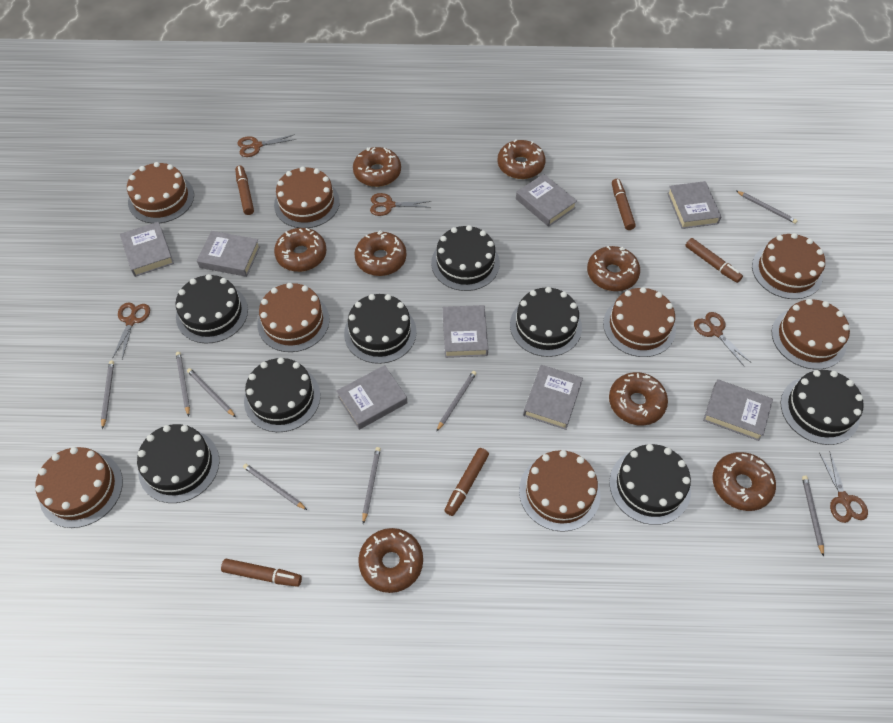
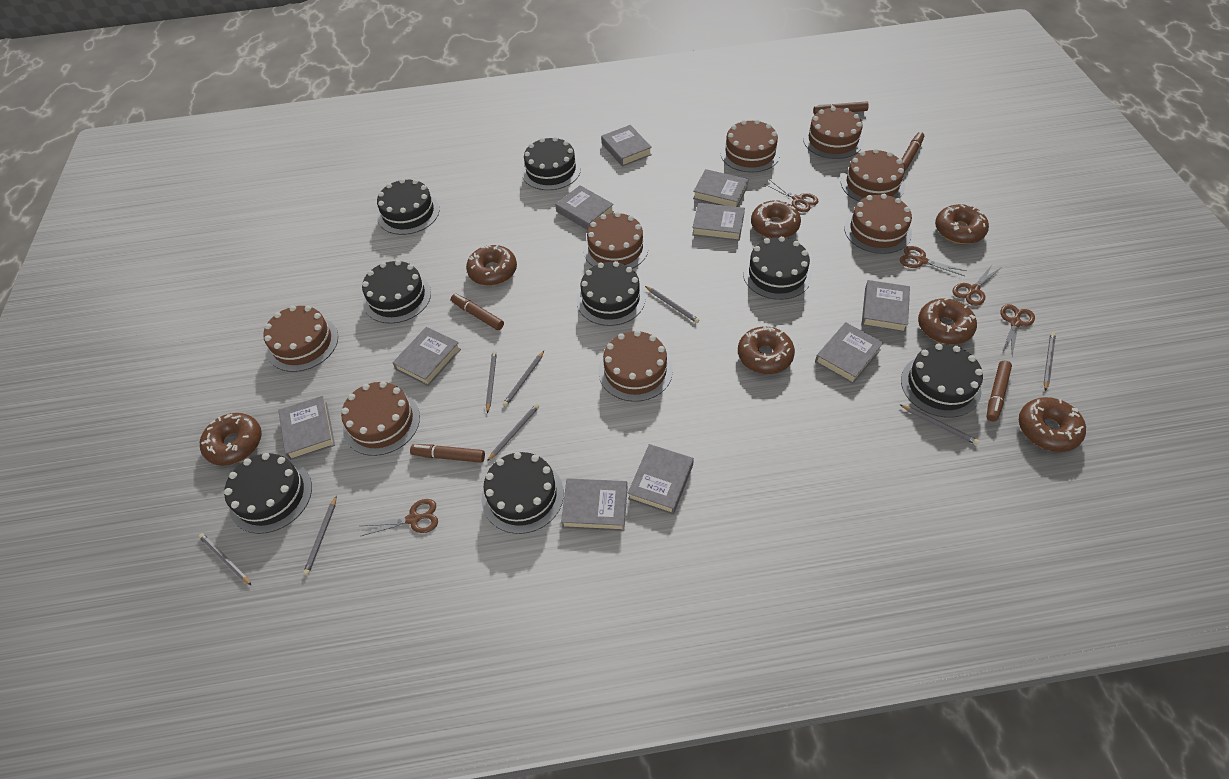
brown donut: 8 -> 7
grey book: 8 -> 10

